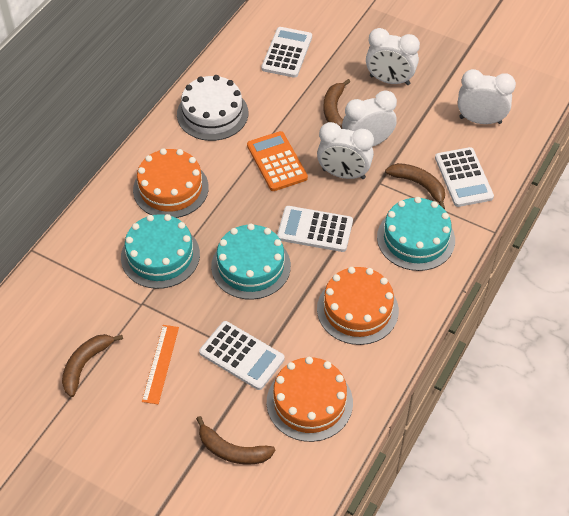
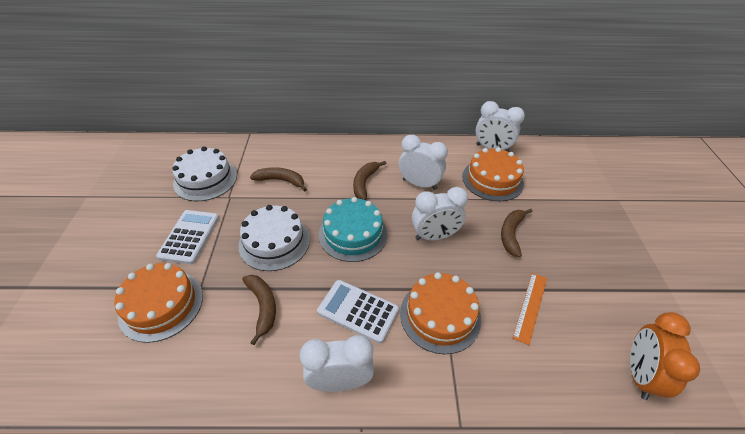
orange calculator: 1 -> 0
orange clock: 0 -> 1
turquoise cake: 3 -> 1
white cake: 1 -> 2
white calculator: 4 -> 2

